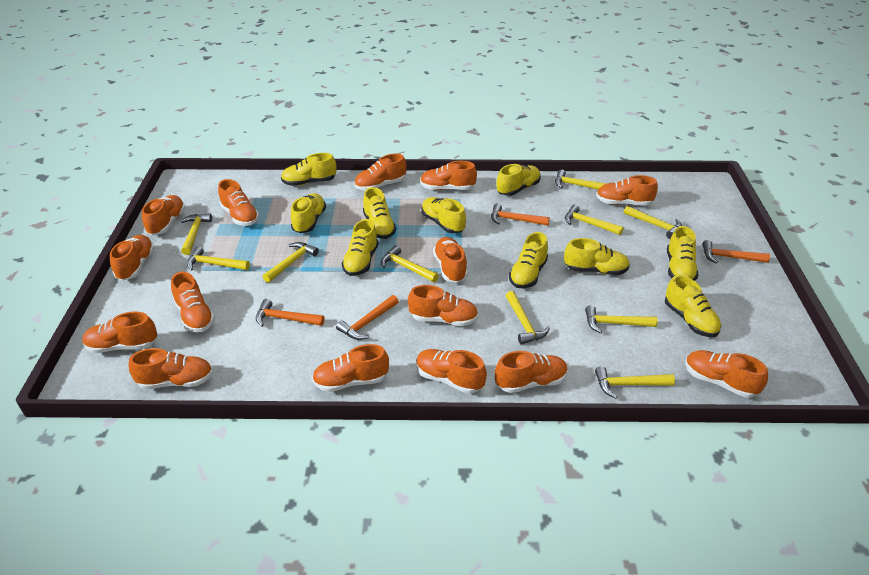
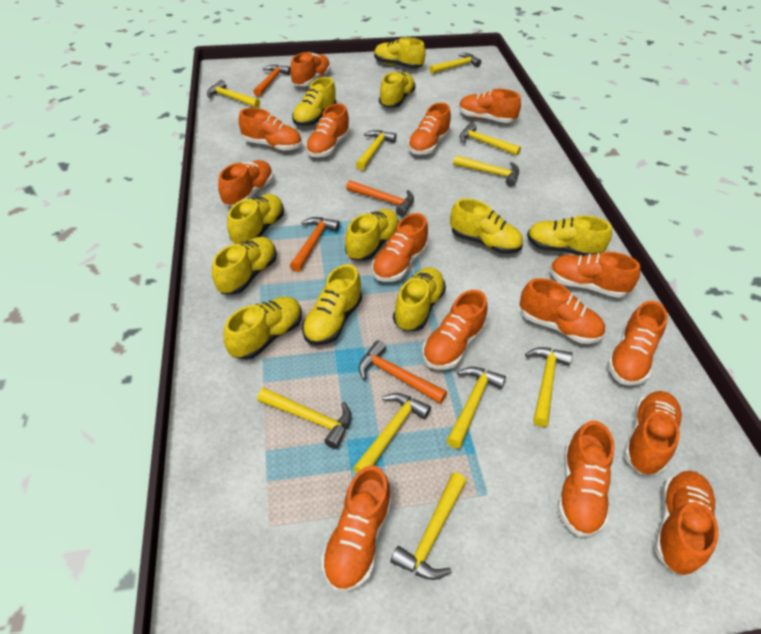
yellow shoe: 10 -> 11

